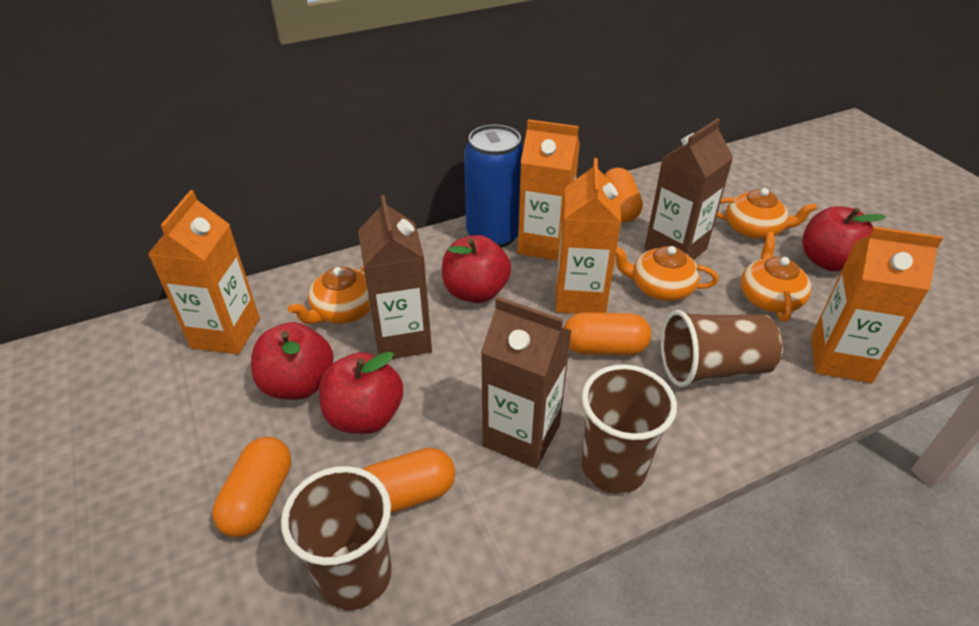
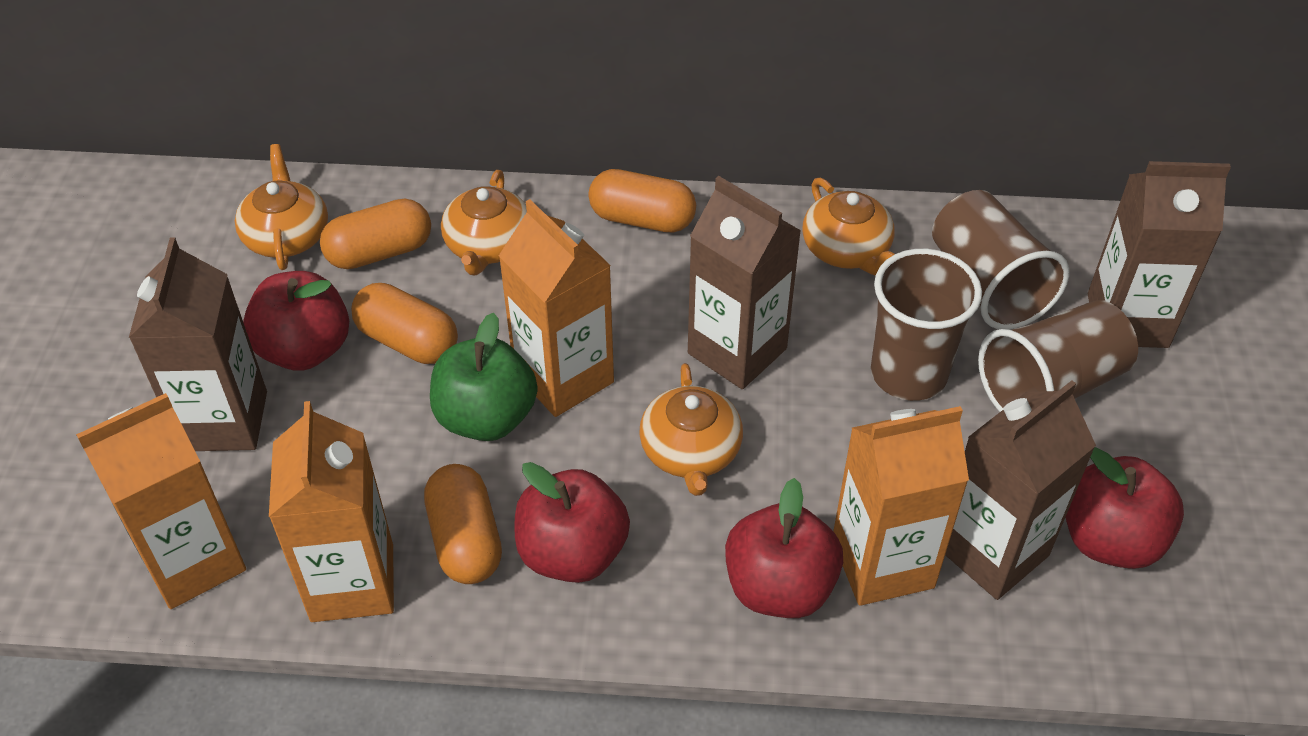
blue can: 1 -> 0
brown carton: 3 -> 4
green apple: 0 -> 1

